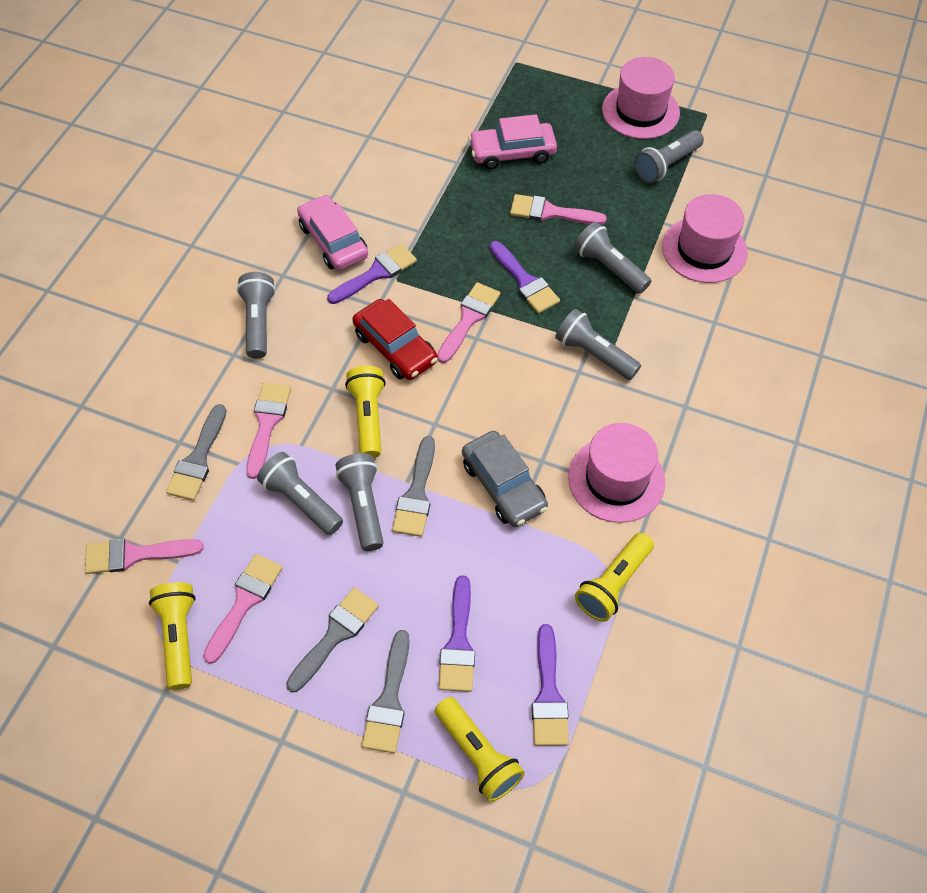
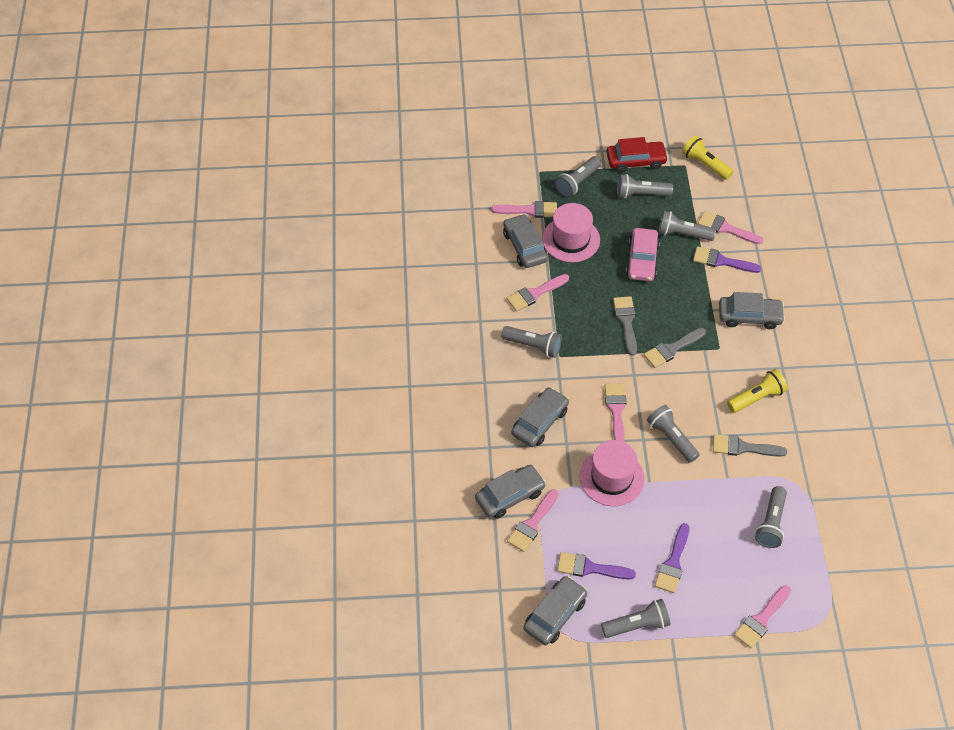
grey brush: 4 -> 3
grey car: 1 -> 5
grey flashlight: 6 -> 7
pink brush: 5 -> 6
pink car: 2 -> 1
pink hat: 3 -> 2
purple brush: 4 -> 3
yellow flashlight: 4 -> 2

